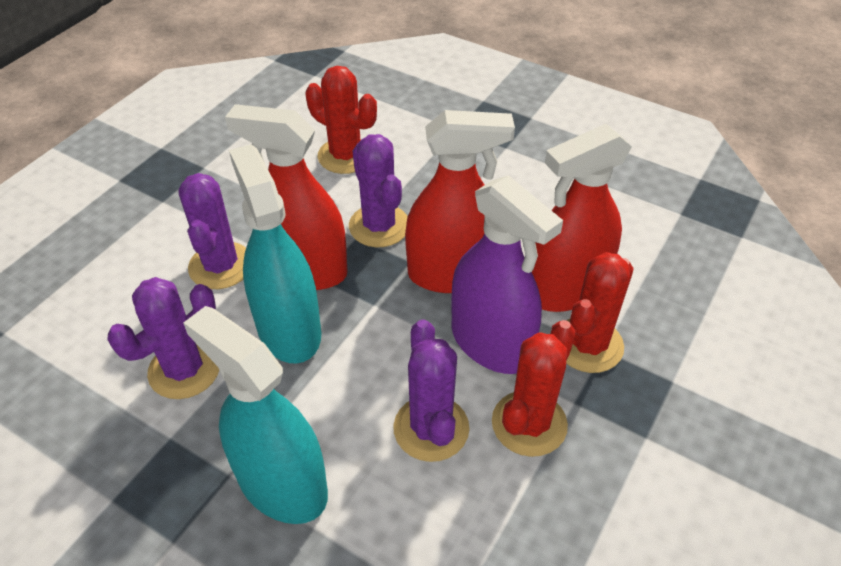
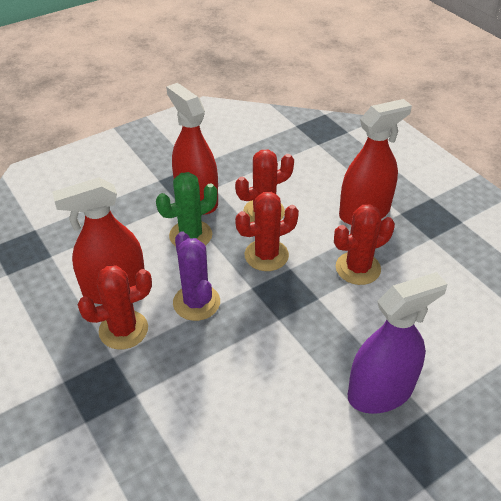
green cactus: 0 -> 1
purple cactus: 4 -> 1
red cactus: 3 -> 4
turquoise spray bottle: 2 -> 0

